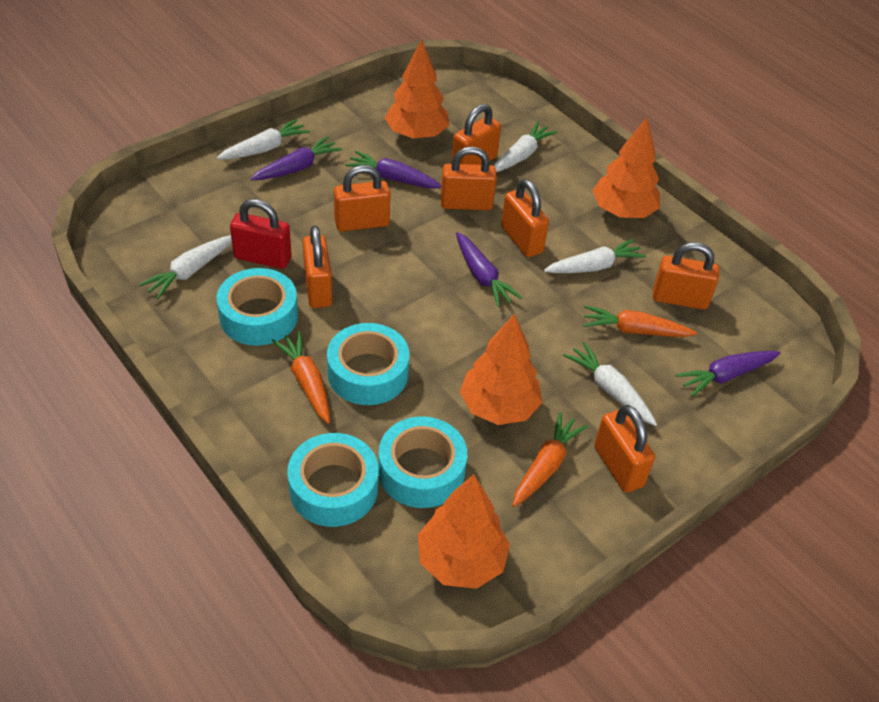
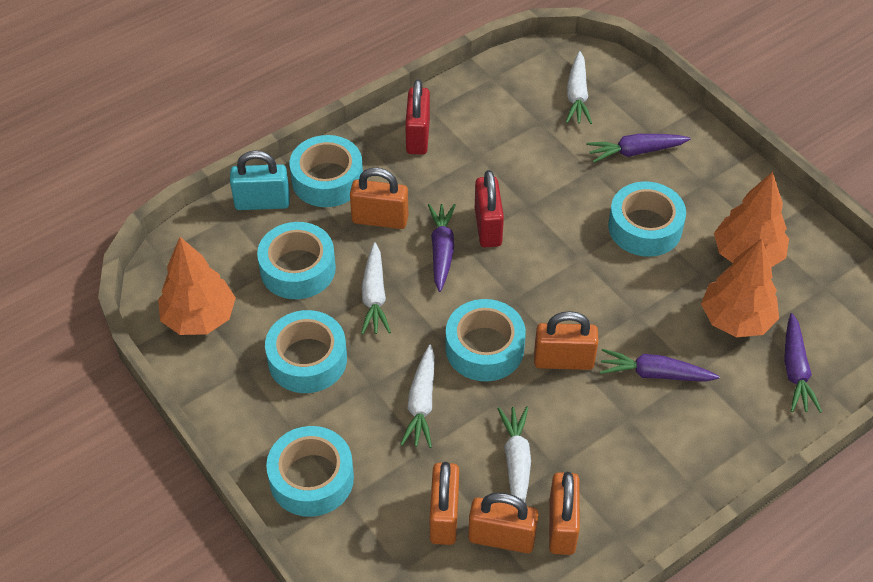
orange carrot: 3 -> 0
orange padlock: 7 -> 5
orange tree: 4 -> 3
red padlock: 1 -> 2
turquoise padlock: 0 -> 1
turquoise tape: 4 -> 6
white carrot: 5 -> 4

